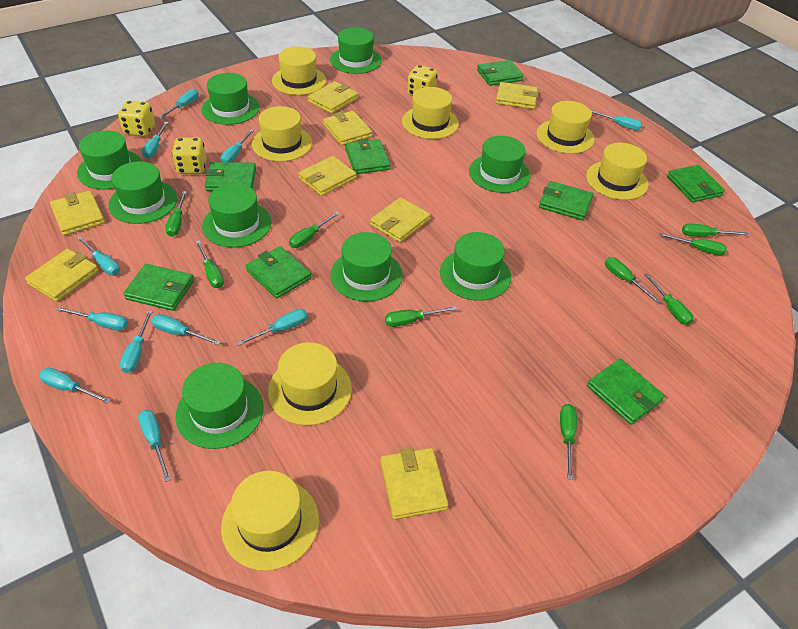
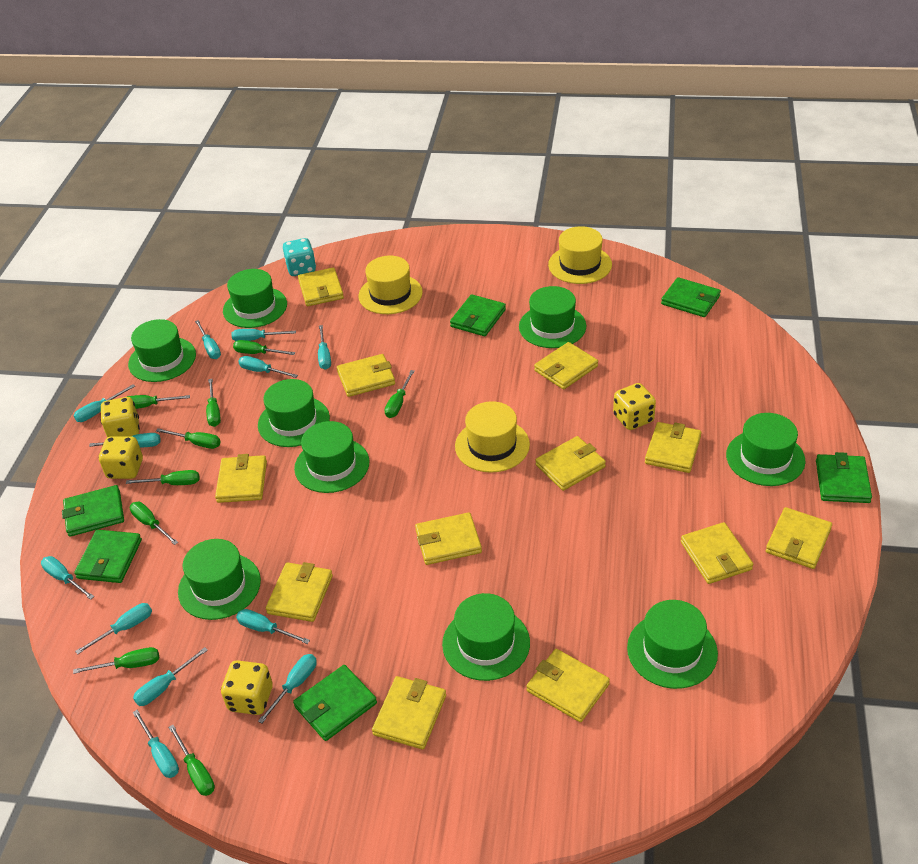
green wallet: 8 -> 6
turquoise dice: 0 -> 1
turquoise screwdriver: 11 -> 12
yellow dice: 3 -> 4
yellow hat: 7 -> 3
yellow wallet: 8 -> 12

